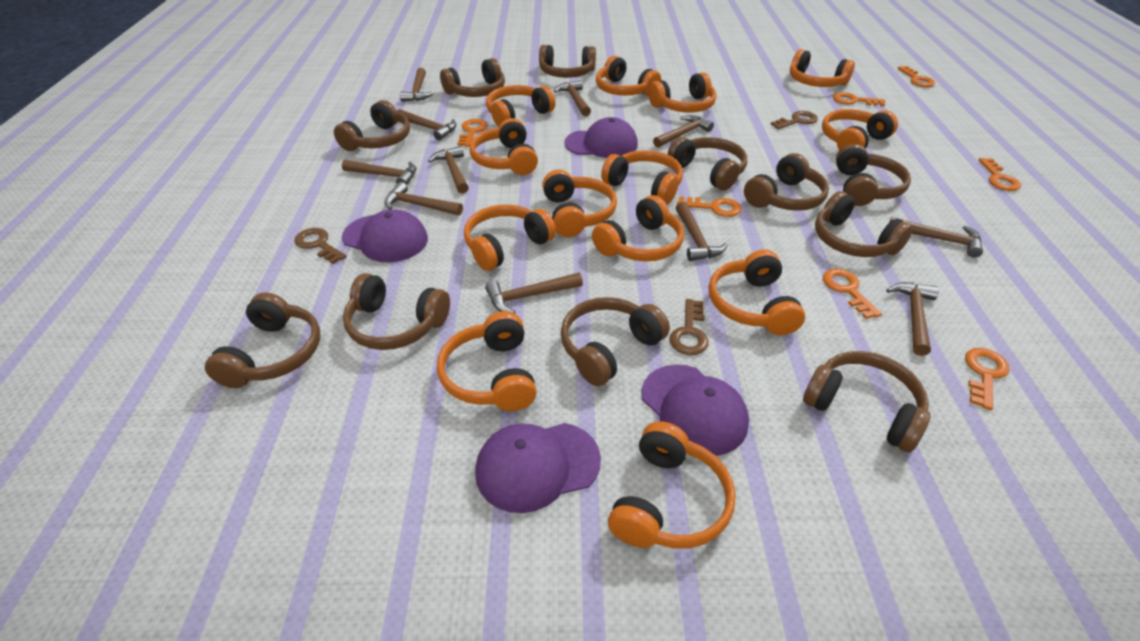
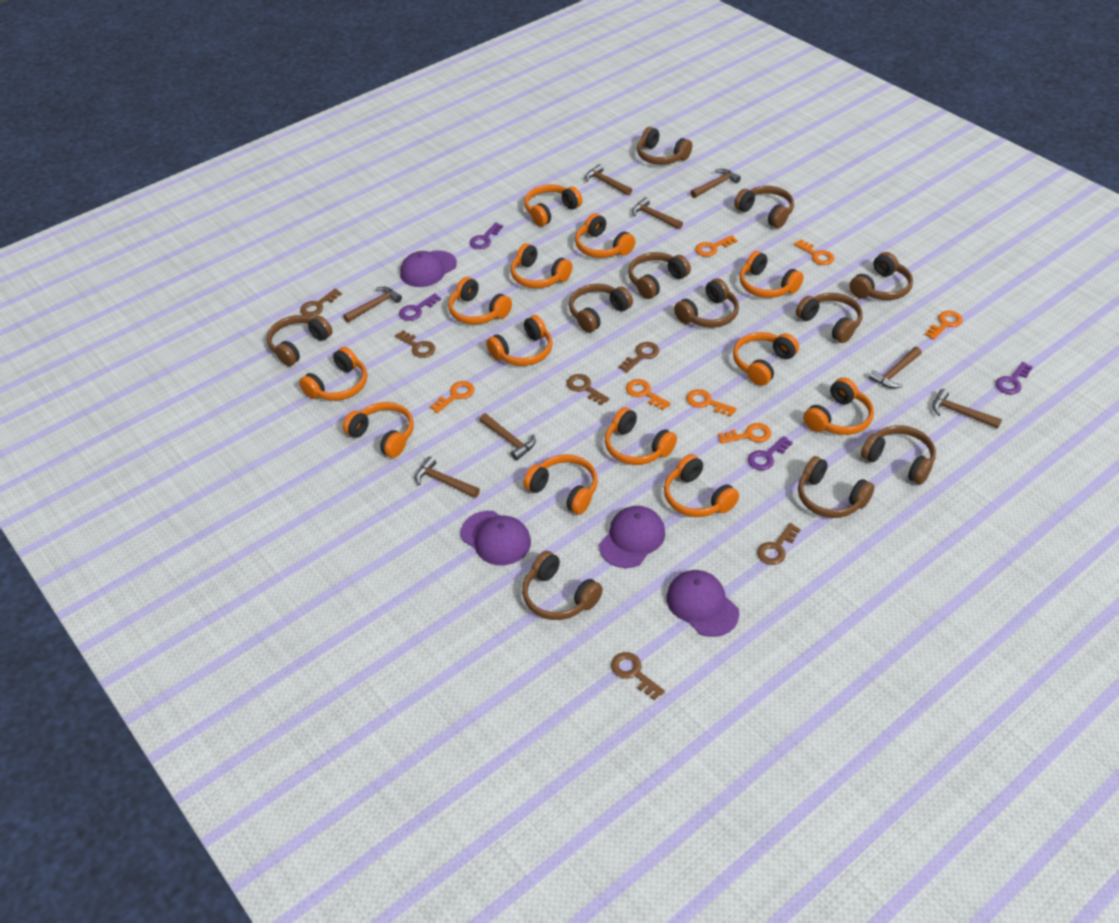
brown hammer: 11 -> 8
brown key: 3 -> 6
purple key: 0 -> 4

